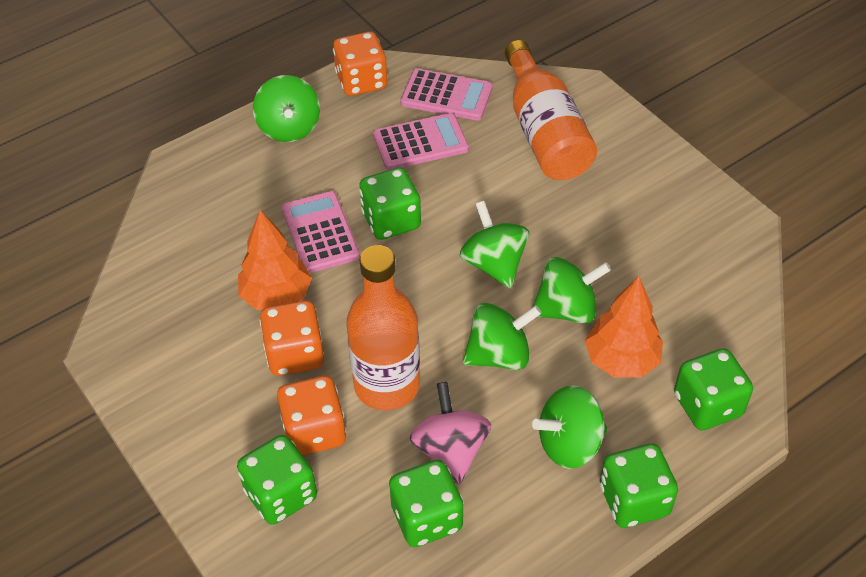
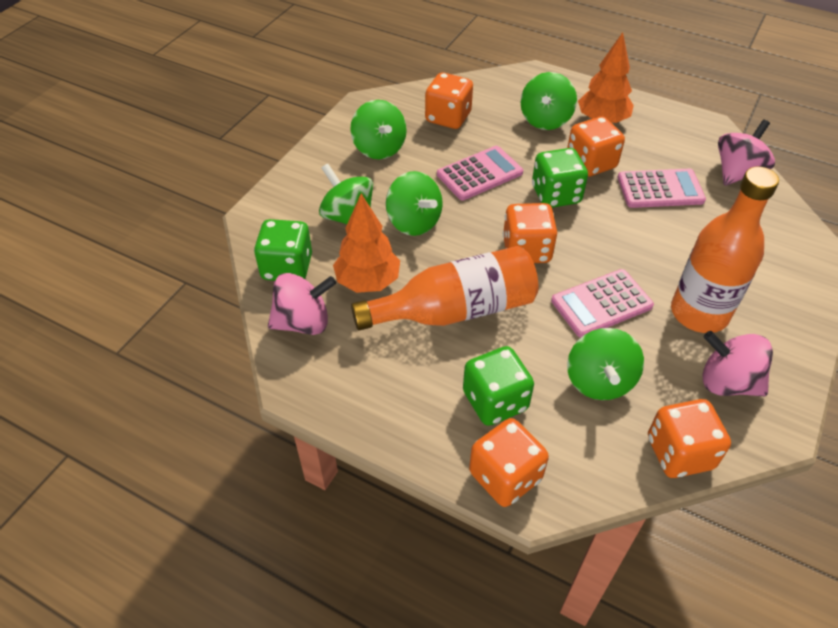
green dice: 5 -> 3
orange dice: 3 -> 5
pink spinning top: 1 -> 3

